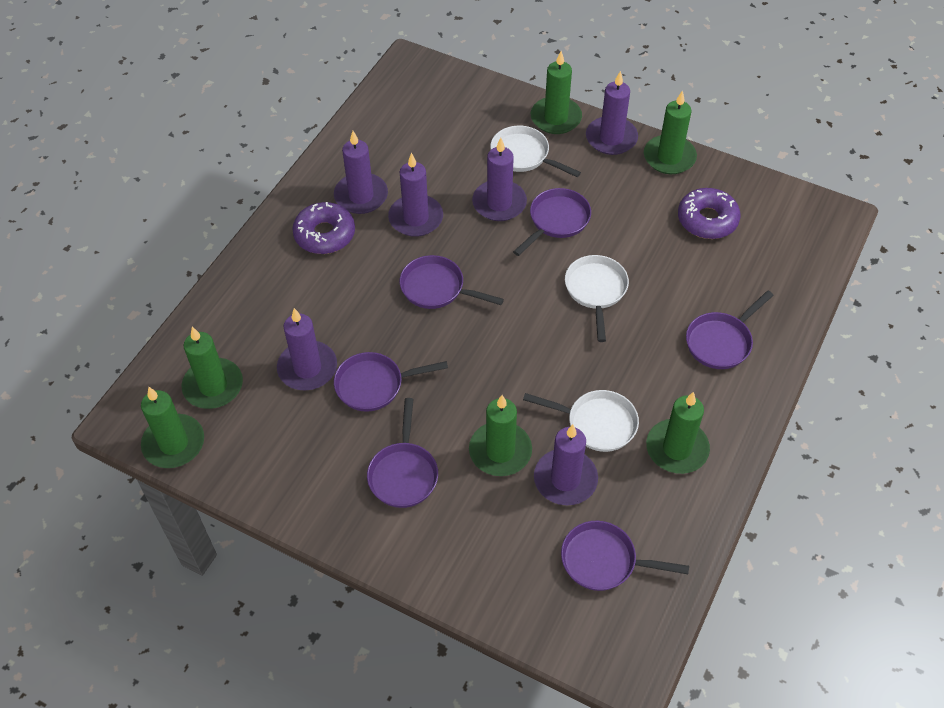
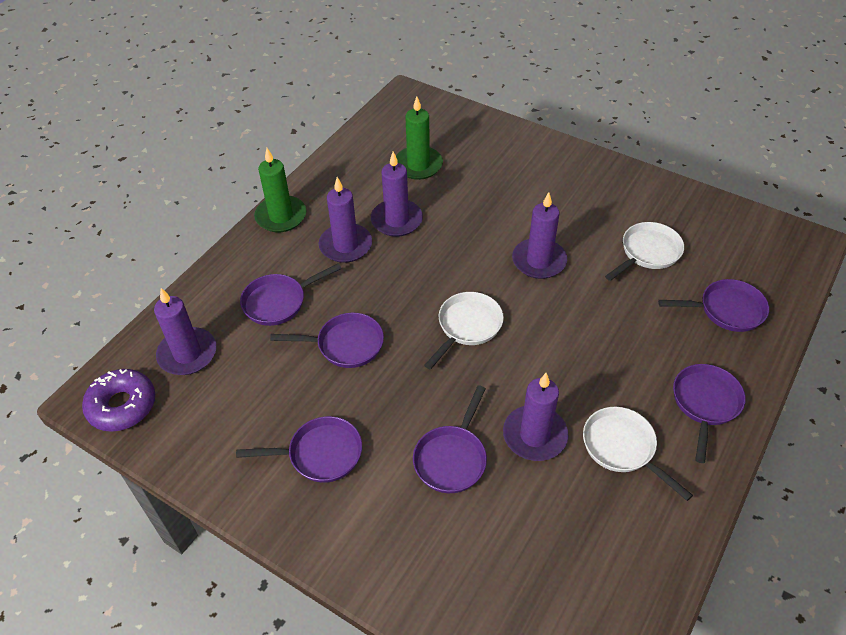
green candle: 6 -> 2
purple candle: 6 -> 5
purple donut: 2 -> 1

